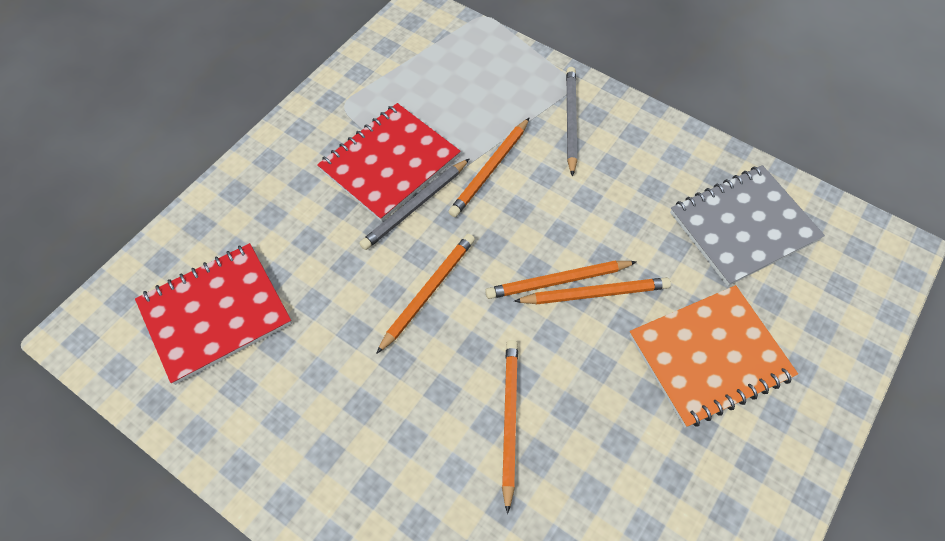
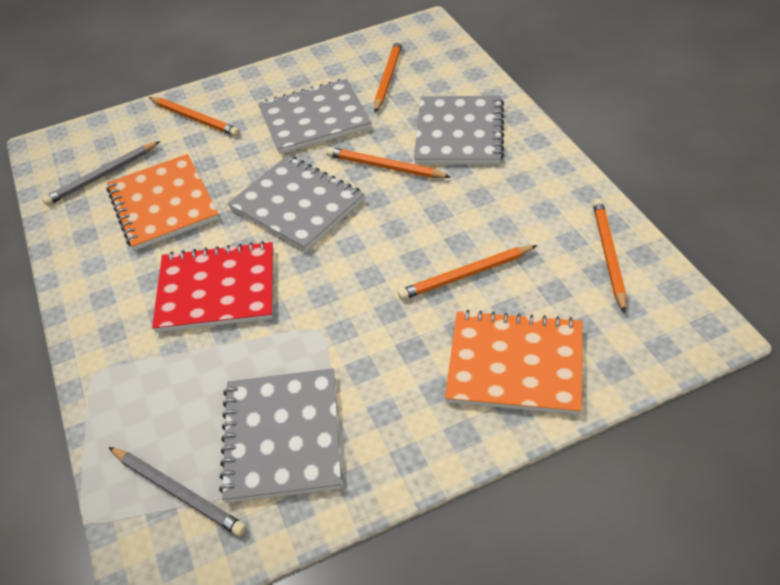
grey notebook: 1 -> 4
orange notebook: 1 -> 2
red notebook: 2 -> 1

